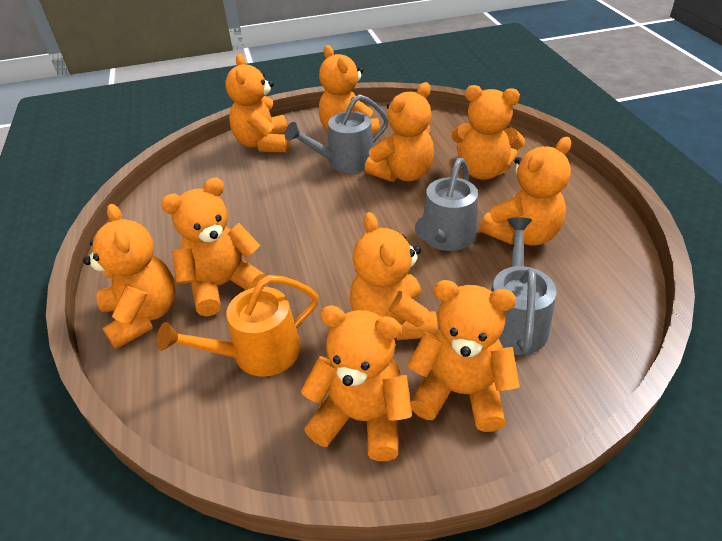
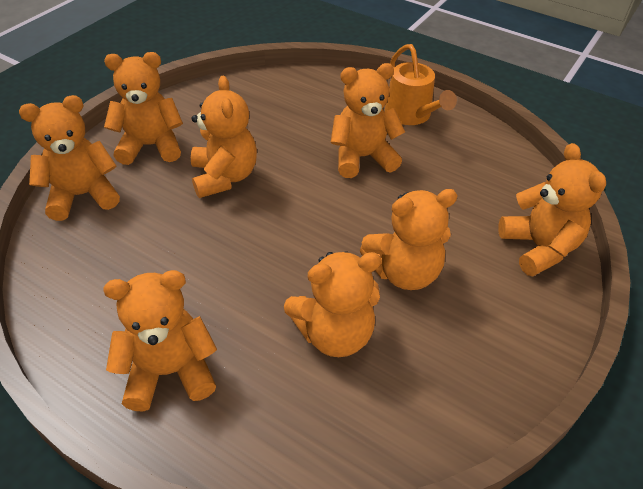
grey watering can: 3 -> 0
orange teddy bear: 10 -> 8

